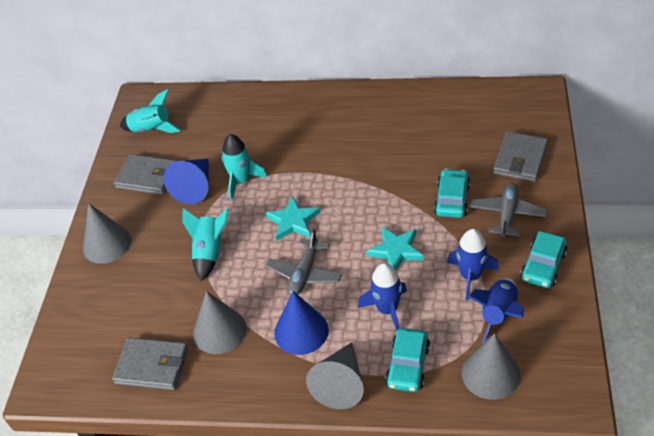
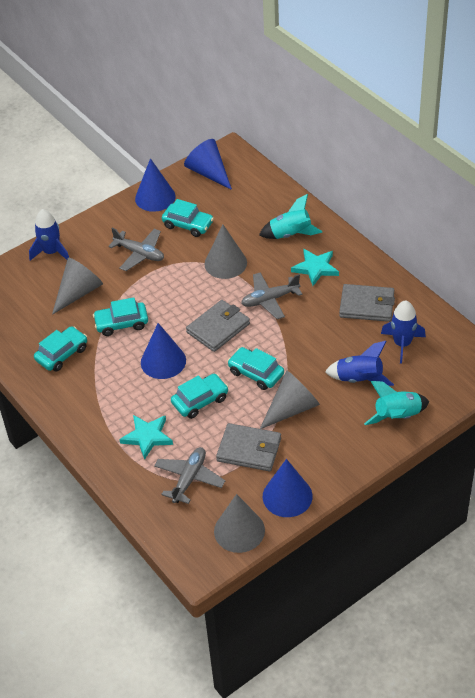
blue cone: 2 -> 4
grey plane: 2 -> 3
turquoise car: 3 -> 5
turquoise rocket: 3 -> 2

